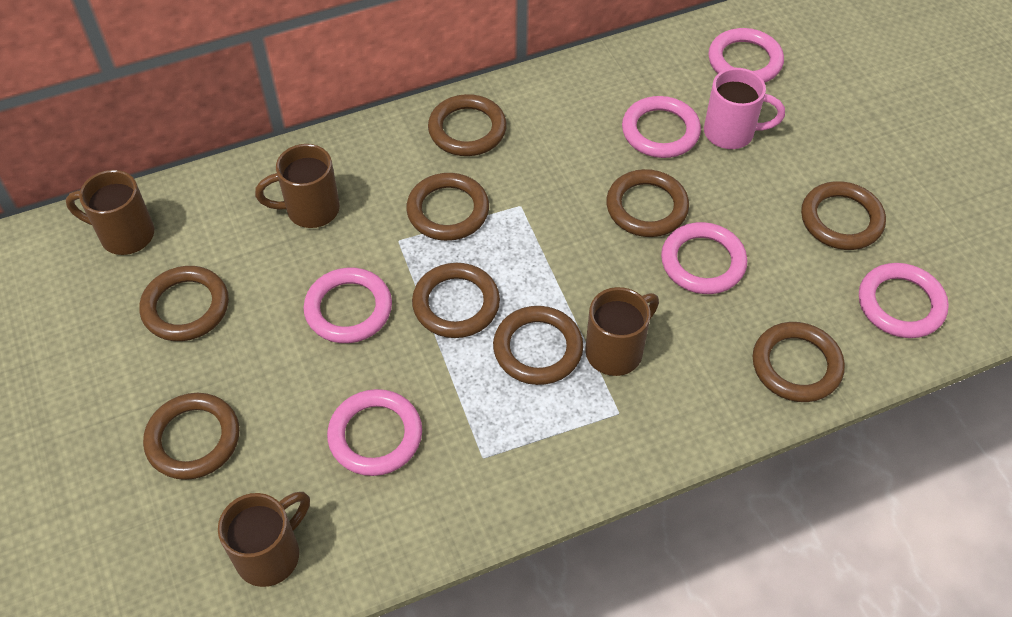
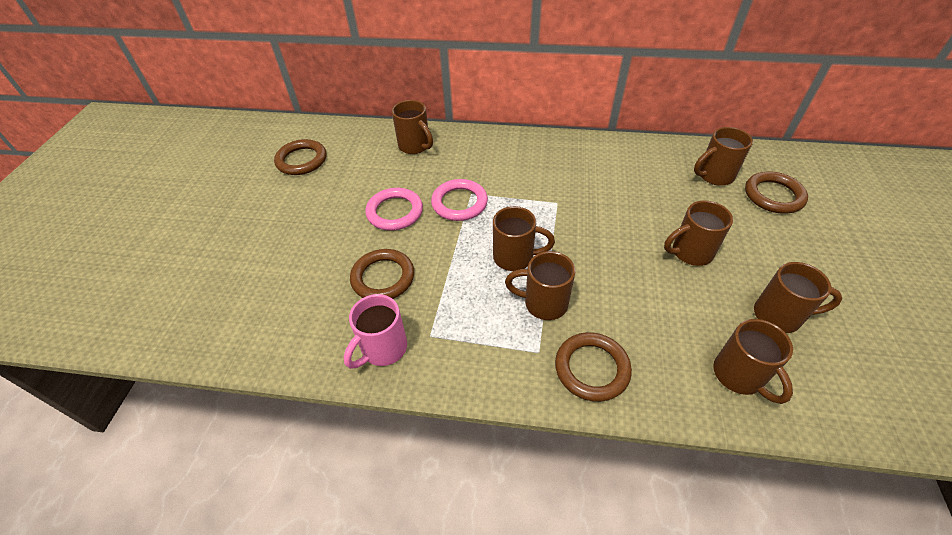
brown mug: 4 -> 7
brown ring: 9 -> 4
pink ring: 6 -> 2

